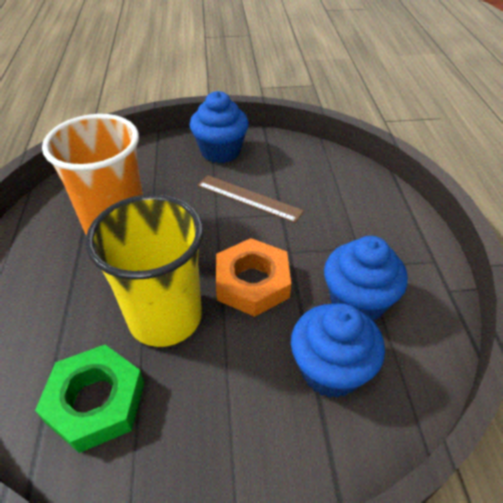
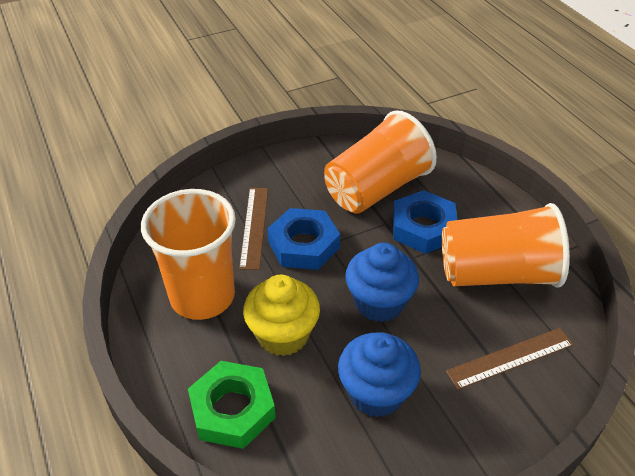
blue cupcake: 3 -> 2
blue nut: 0 -> 2
brown ruler: 1 -> 2
orange cup: 1 -> 3
orange nut: 1 -> 0
yellow cup: 1 -> 0
yellow cupcake: 0 -> 1

